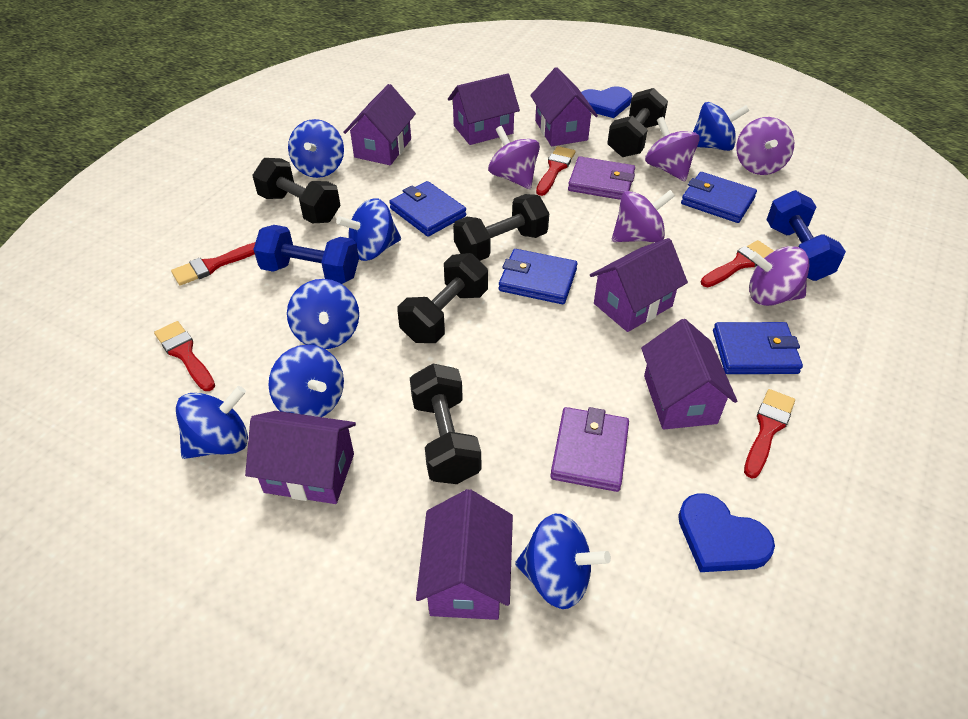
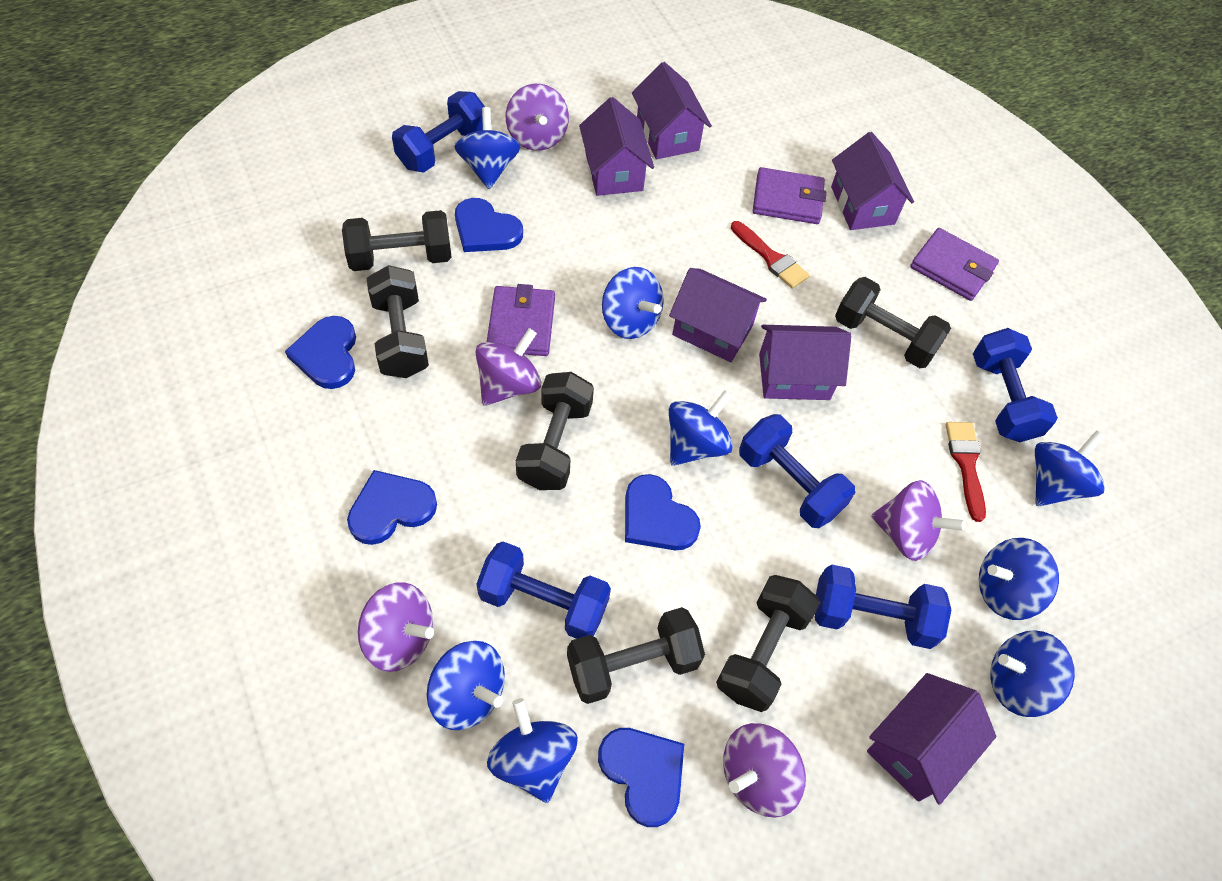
black dumbbell: 5 -> 6
blue dumbbell: 2 -> 5
blue heart: 2 -> 5
blue spinning top: 7 -> 8
blue wallet: 4 -> 0
purple house: 7 -> 6
purple wallet: 2 -> 3
red brush: 5 -> 2

